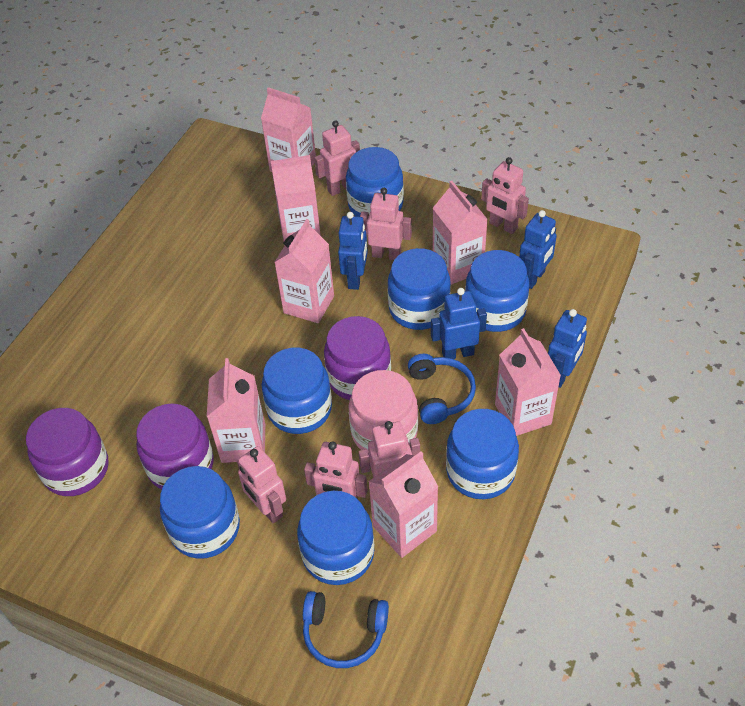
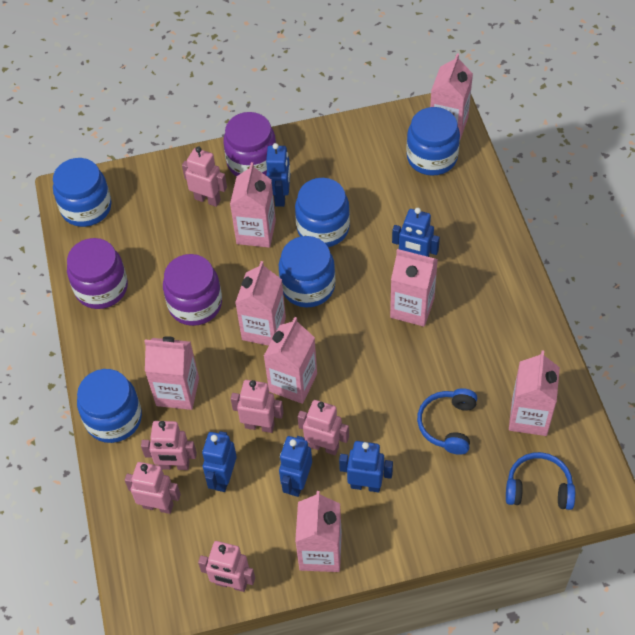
blue jar: 7 -> 5
blue robot: 4 -> 5
pink carton: 7 -> 8
pink jar: 1 -> 0

